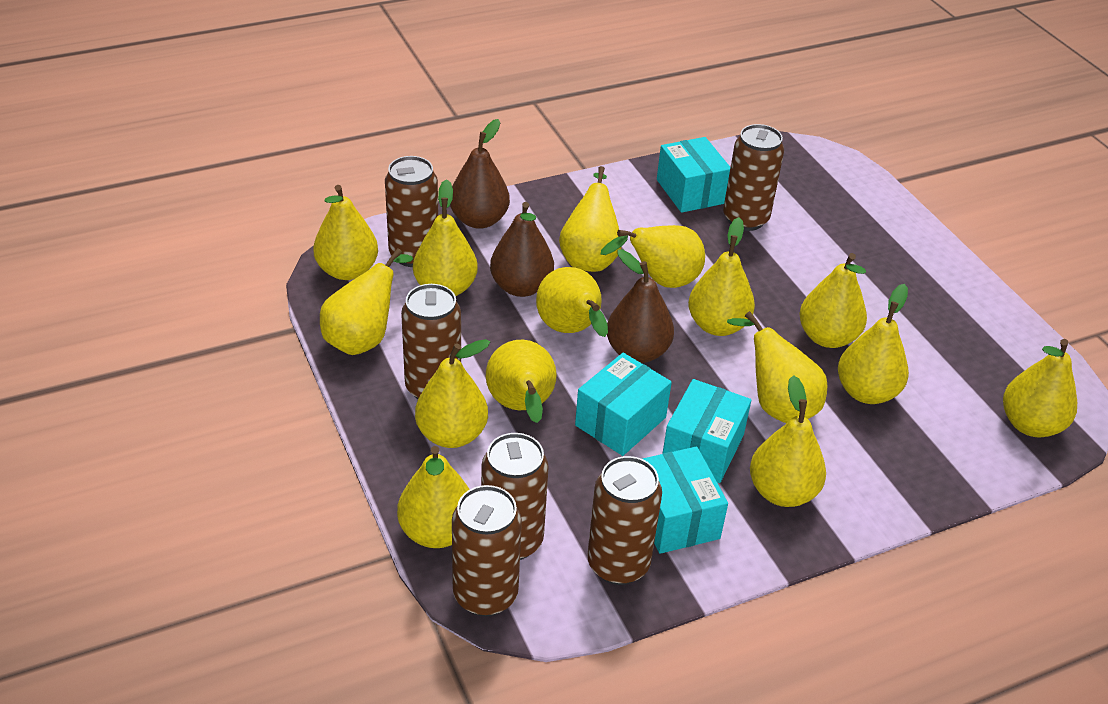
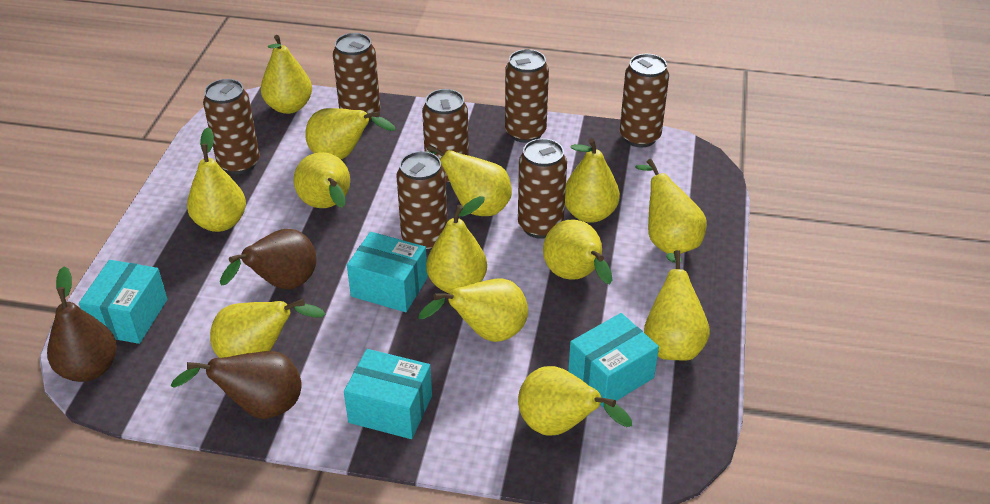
brown can: 6 -> 7
yellow pear: 15 -> 13

